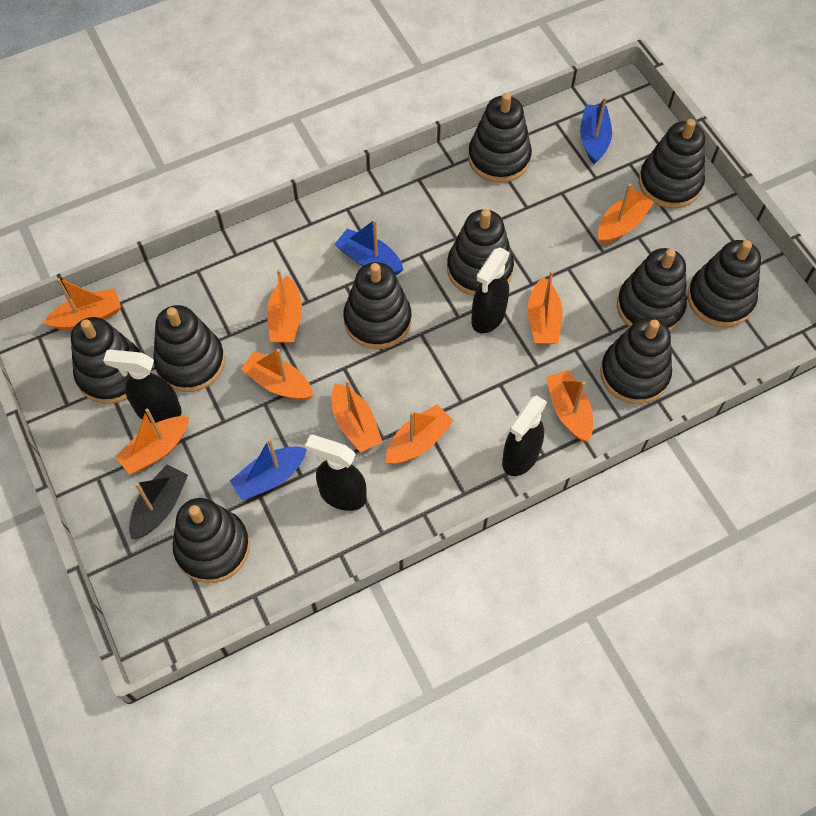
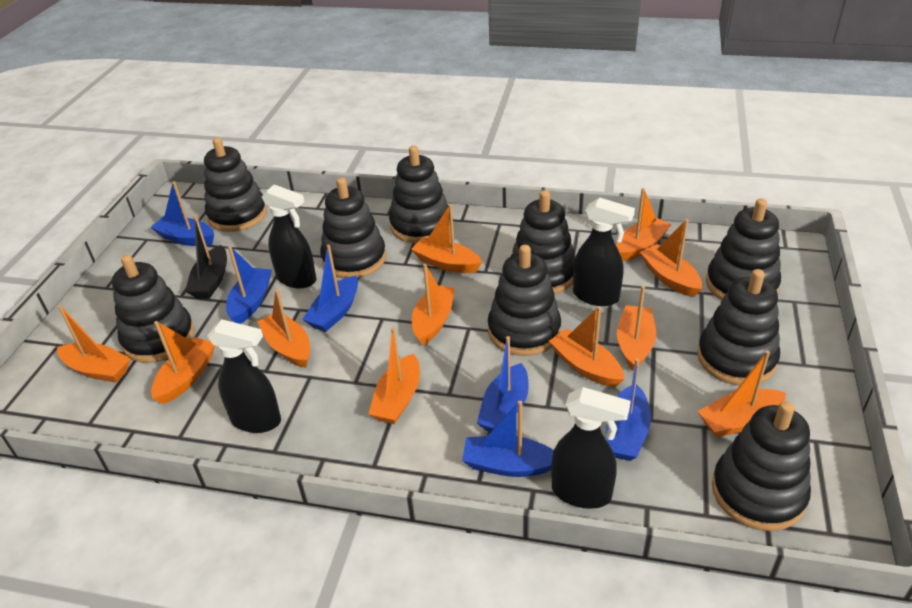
black stacking toy: 10 -> 9
blue boat: 3 -> 6
orange boat: 9 -> 11

